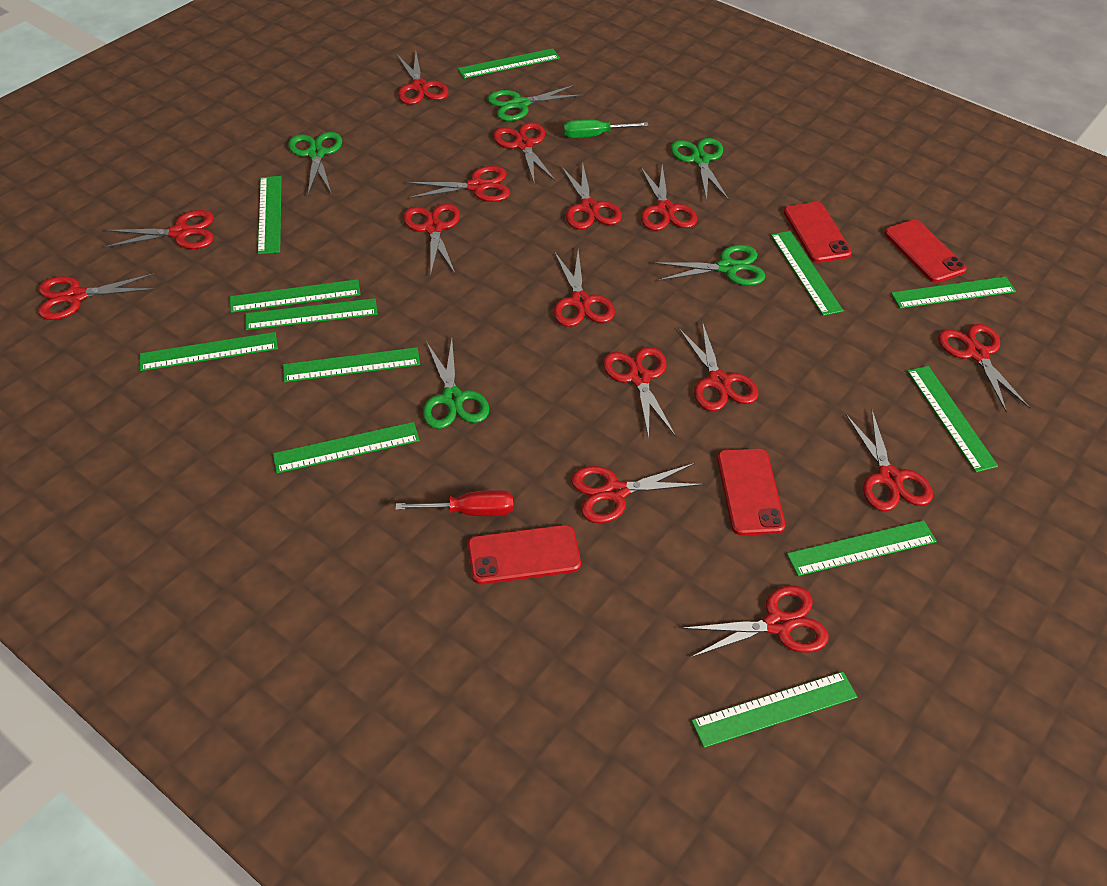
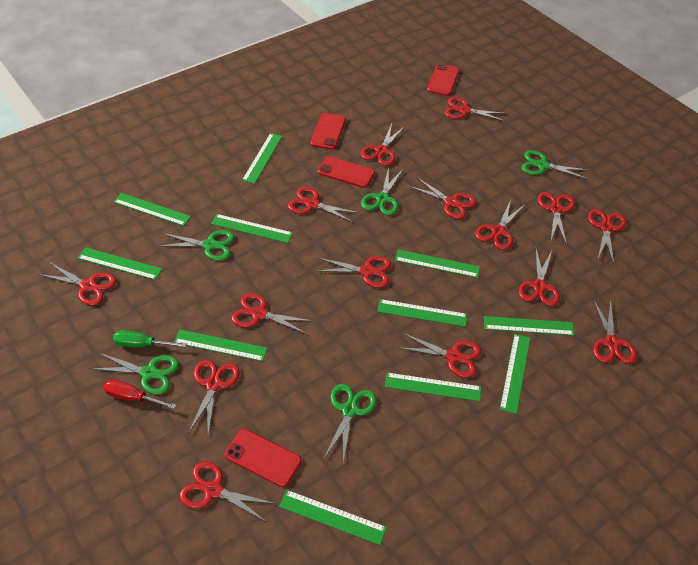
green ruler: 12 -> 11

